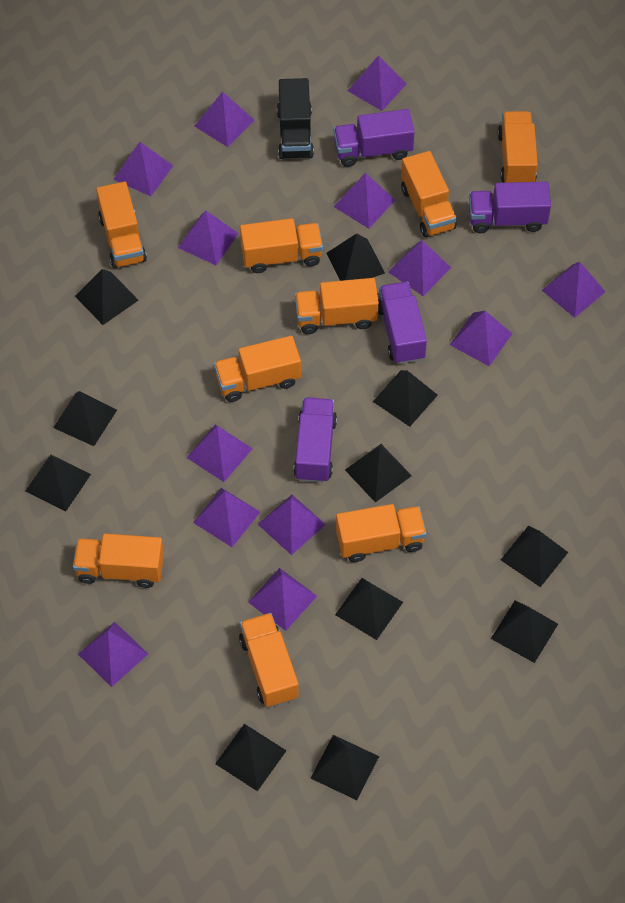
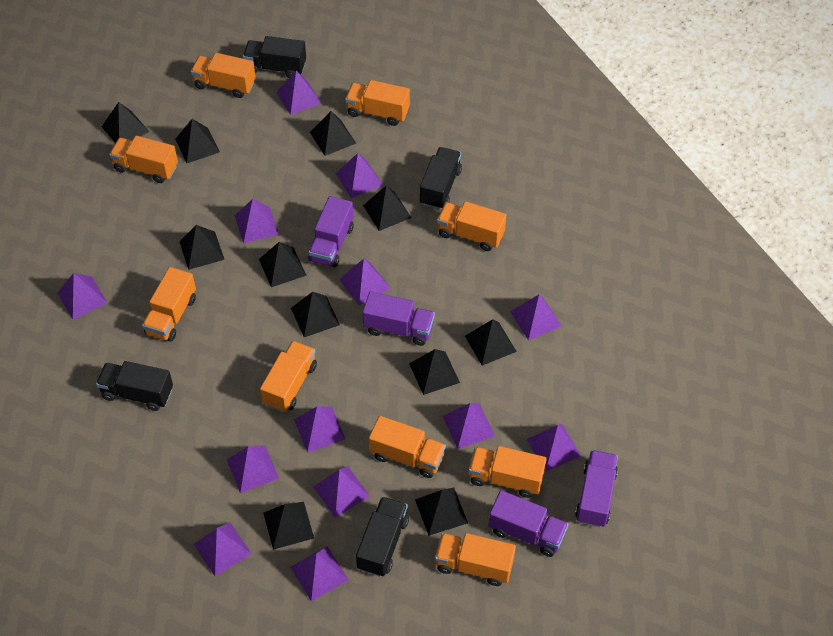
black truck: 1 -> 4

